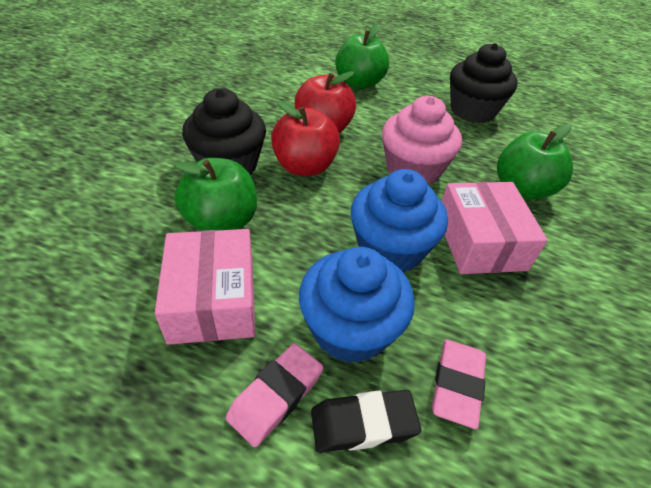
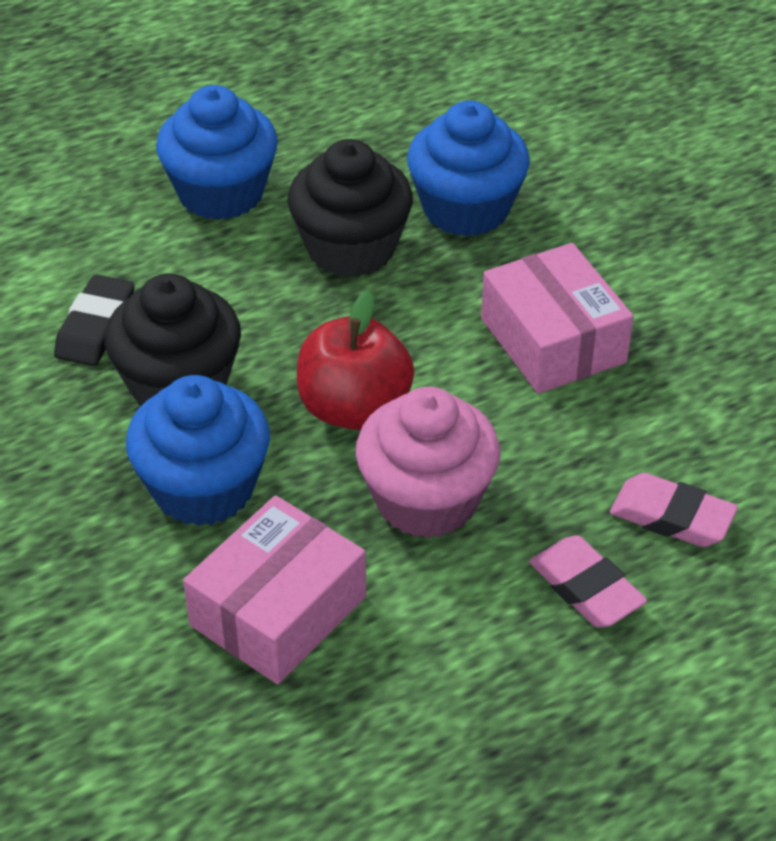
blue cupcake: 2 -> 3
green apple: 3 -> 0
red apple: 2 -> 1

